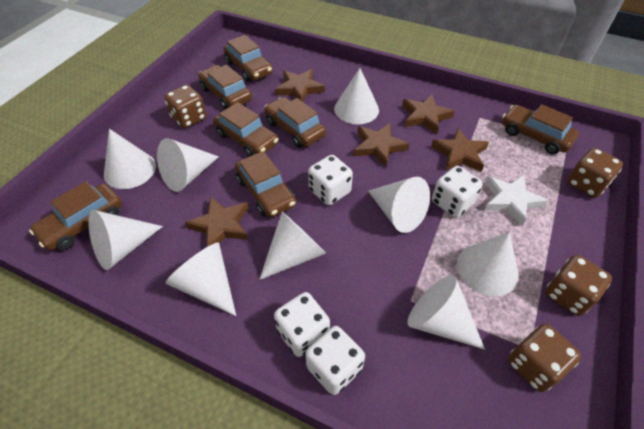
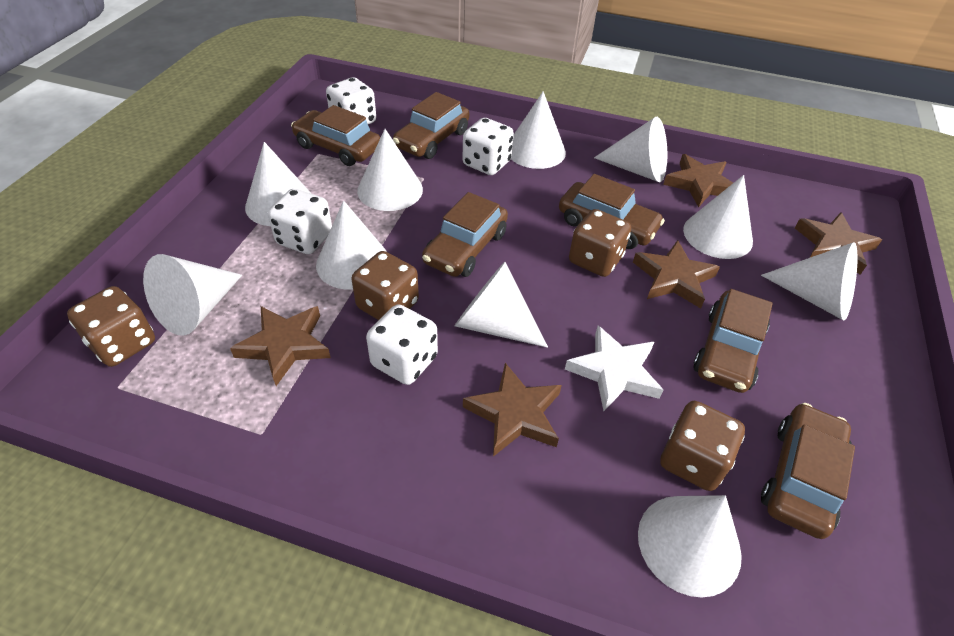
brown car: 7 -> 6
white cone: 9 -> 10

